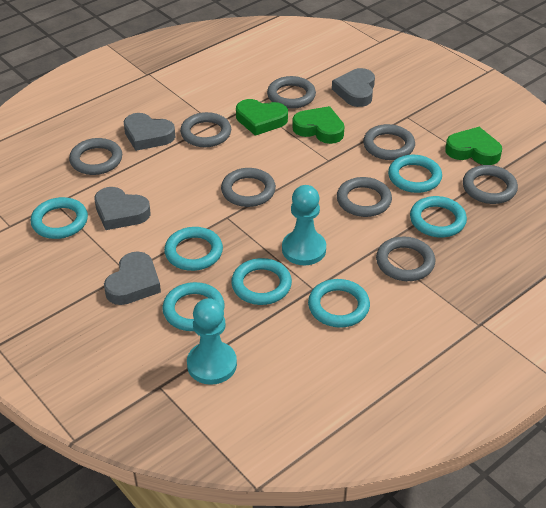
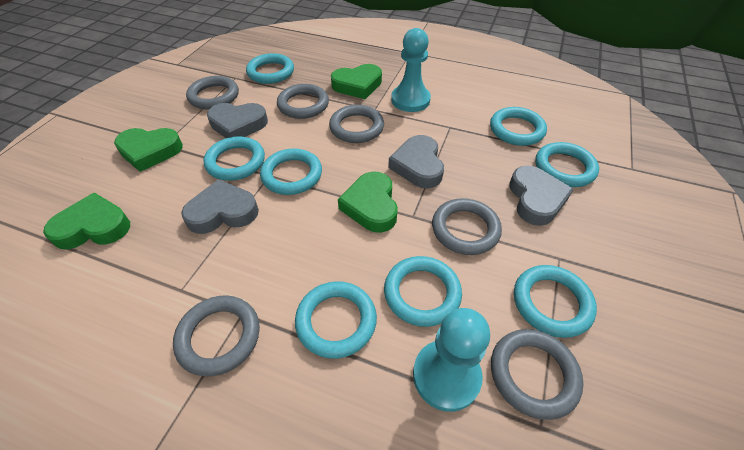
green heart: 3 -> 4
grey ring: 8 -> 6
turquoise ring: 7 -> 8

